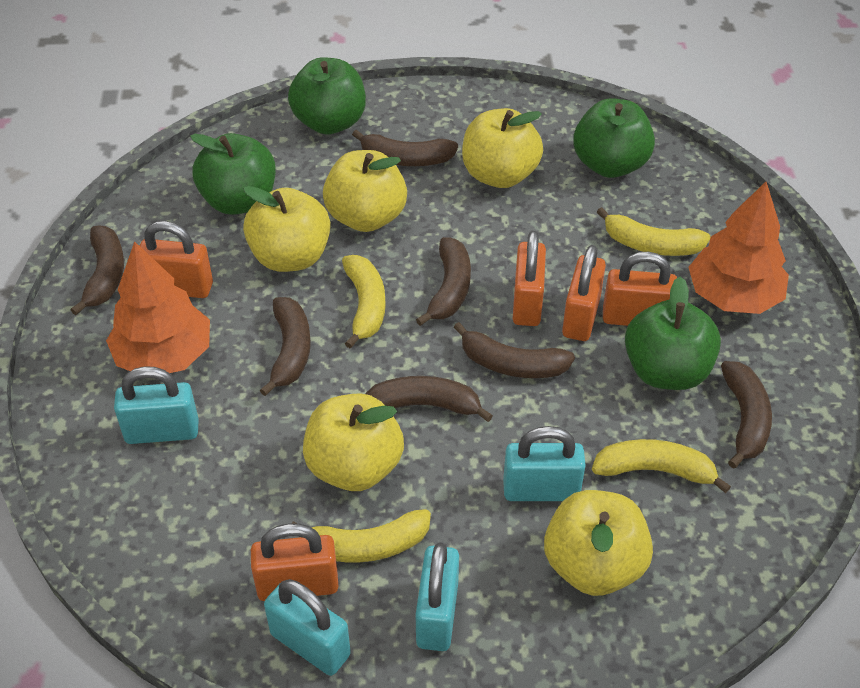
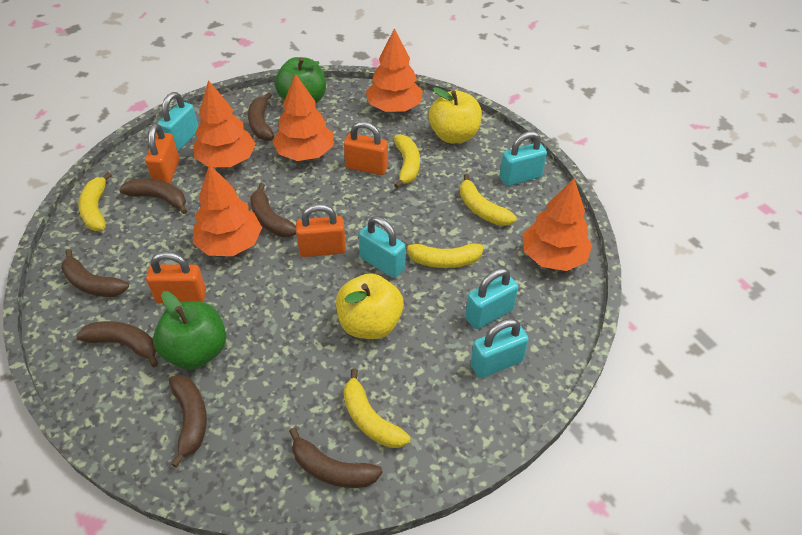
green apple: 4 -> 2
orange padlock: 5 -> 4
orange tree: 2 -> 5
turquoise padlock: 4 -> 5
yellow apple: 5 -> 2
yellow banana: 4 -> 5

